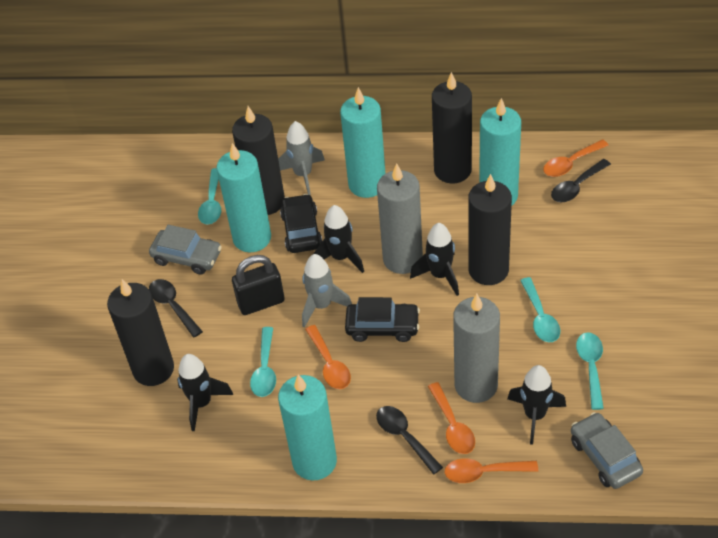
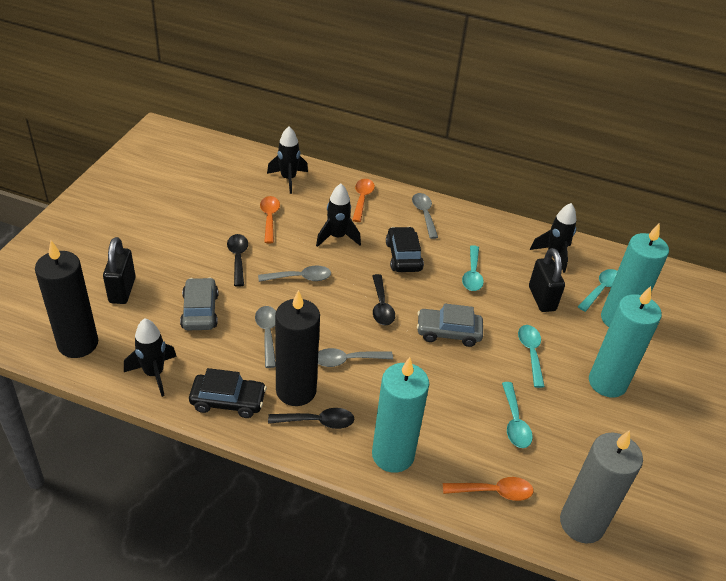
black candle: 4 -> 2
black padlock: 1 -> 2
grey candle: 2 -> 1
grey rocket: 2 -> 0
grey spoon: 0 -> 4
orange spoon: 4 -> 3
turquoise candle: 4 -> 3

